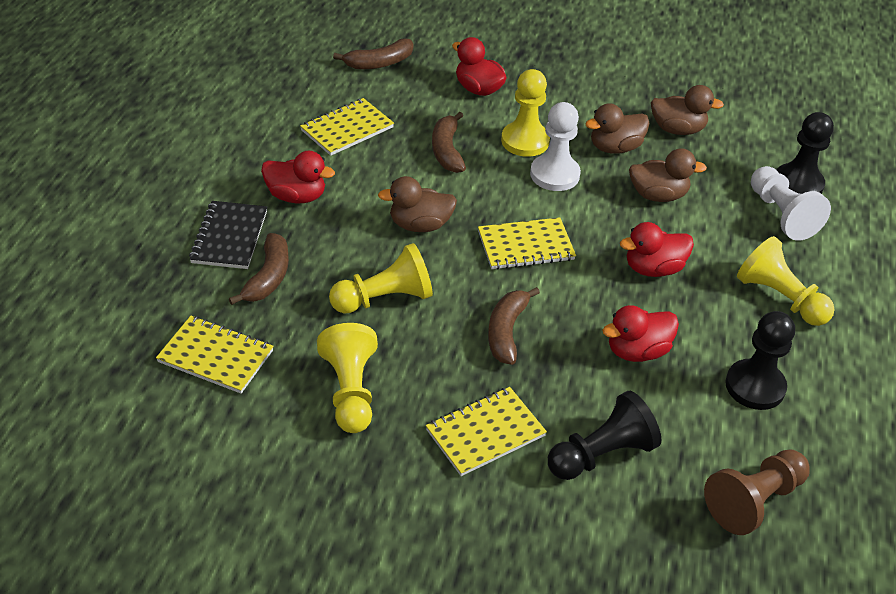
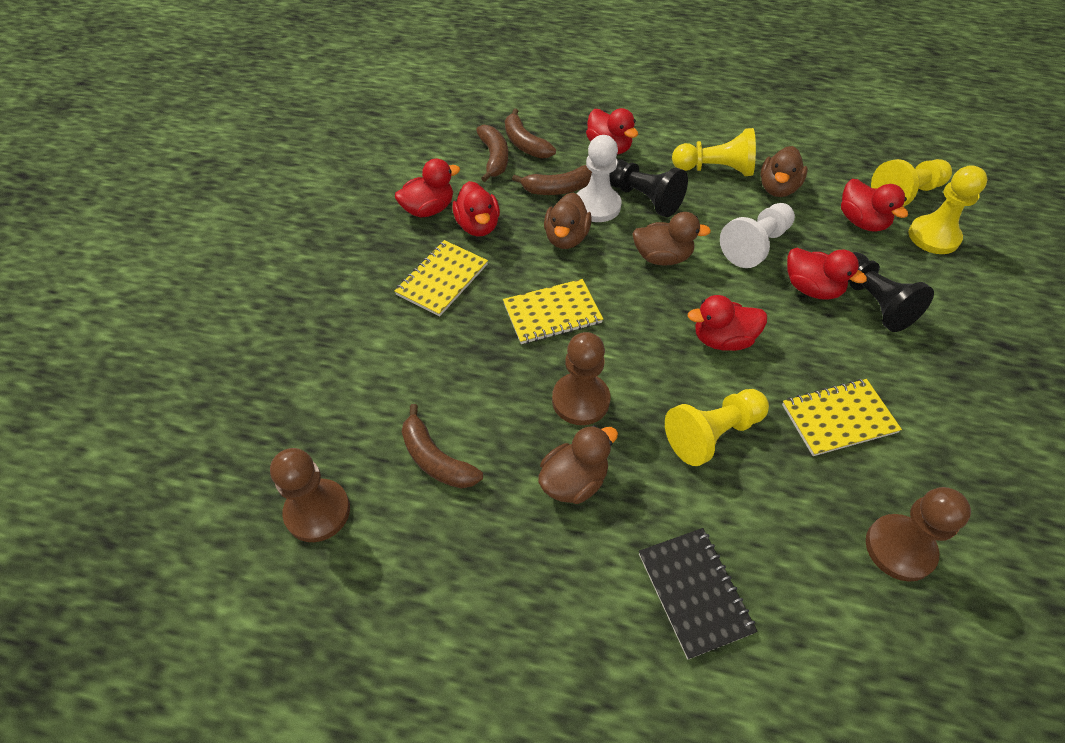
black pawn: 3 -> 2
brown pawn: 1 -> 3
red duck: 4 -> 6
yellow notebook: 4 -> 3

